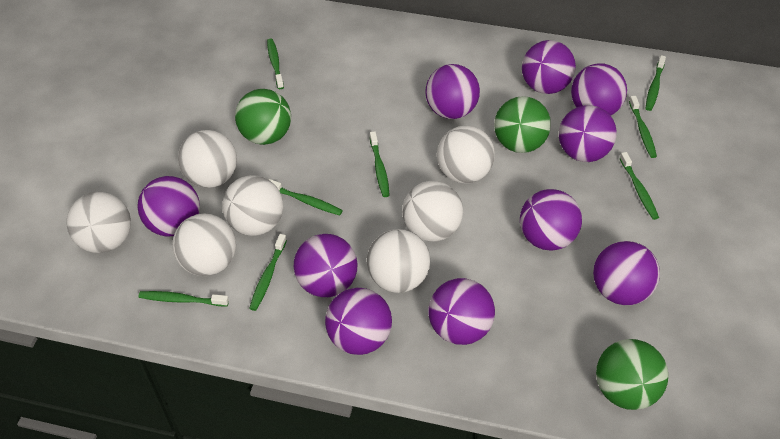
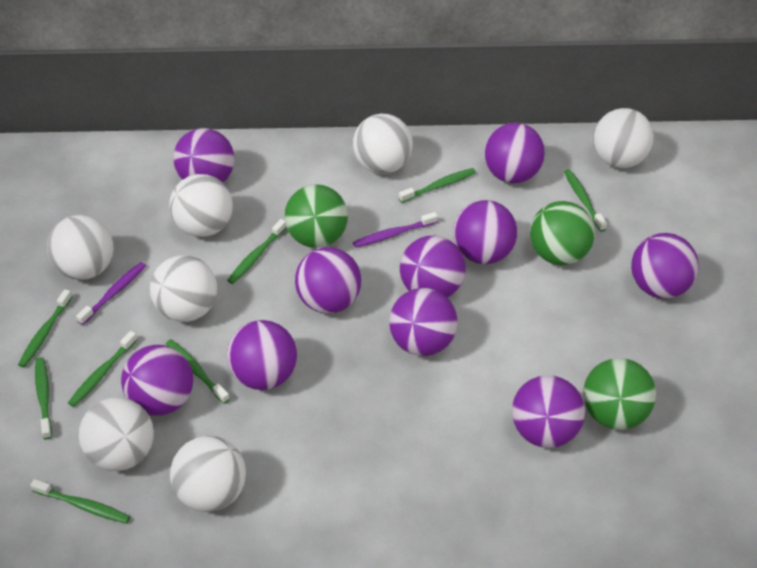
purple toothbrush: 0 -> 2

